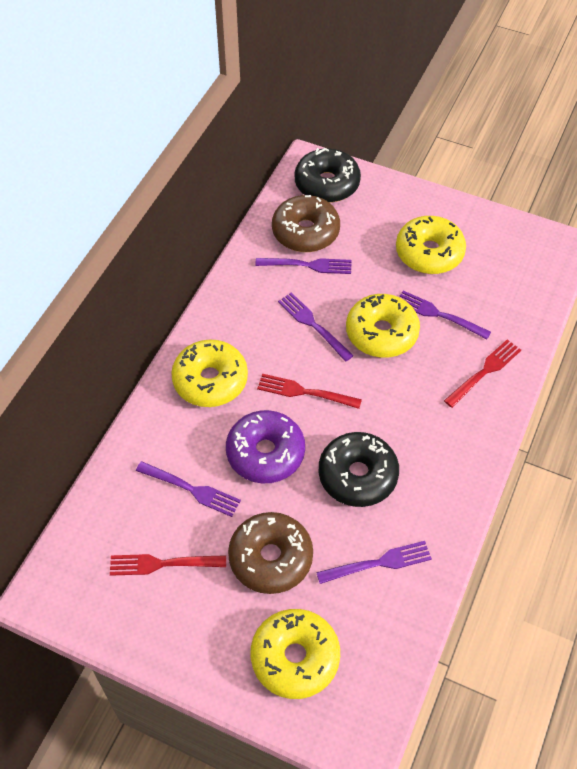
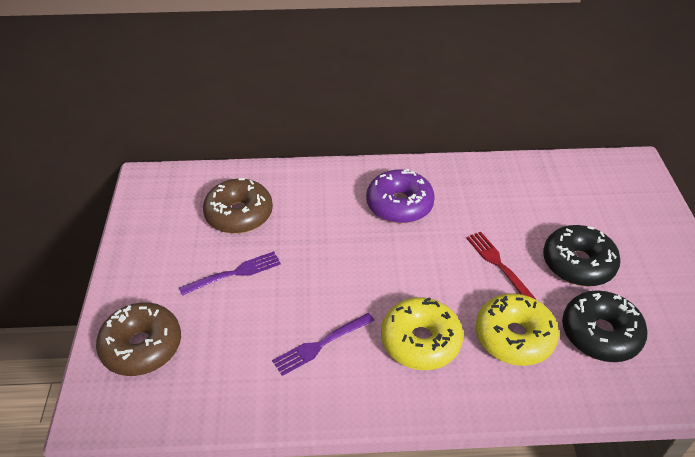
purple fork: 5 -> 2
red fork: 3 -> 1
yellow donut: 4 -> 2

